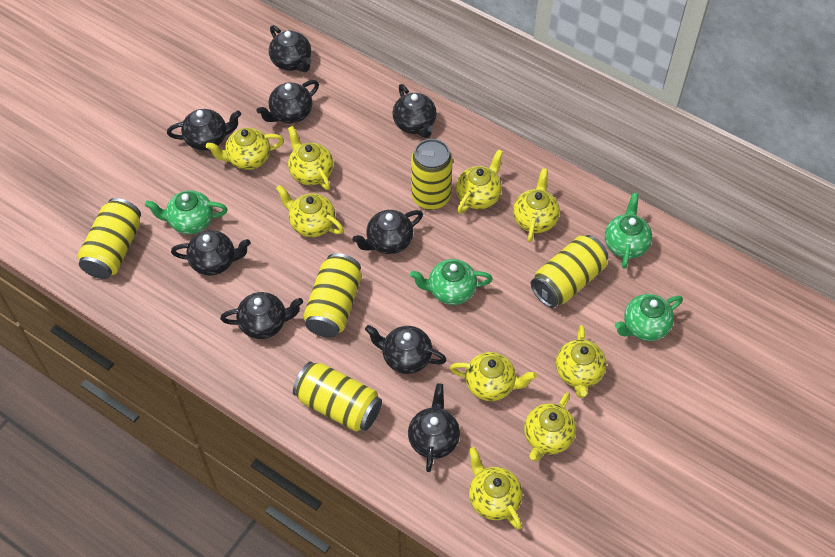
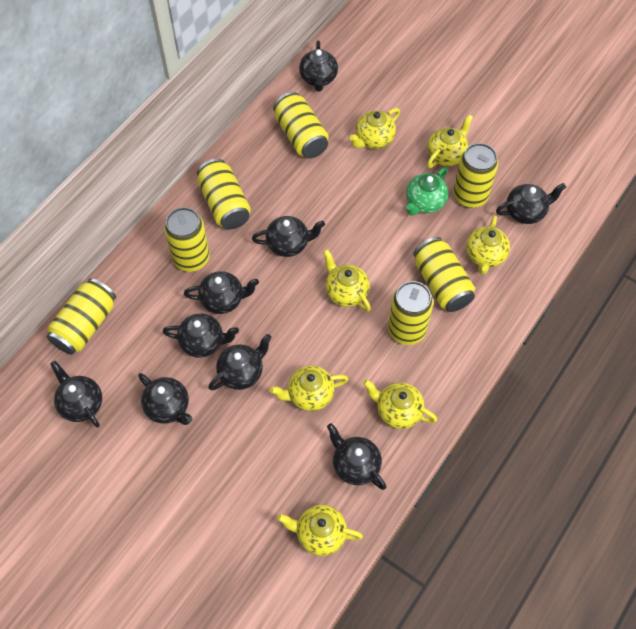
green teapot: 4 -> 1
yellow can: 5 -> 7
yellow teapot: 9 -> 7

